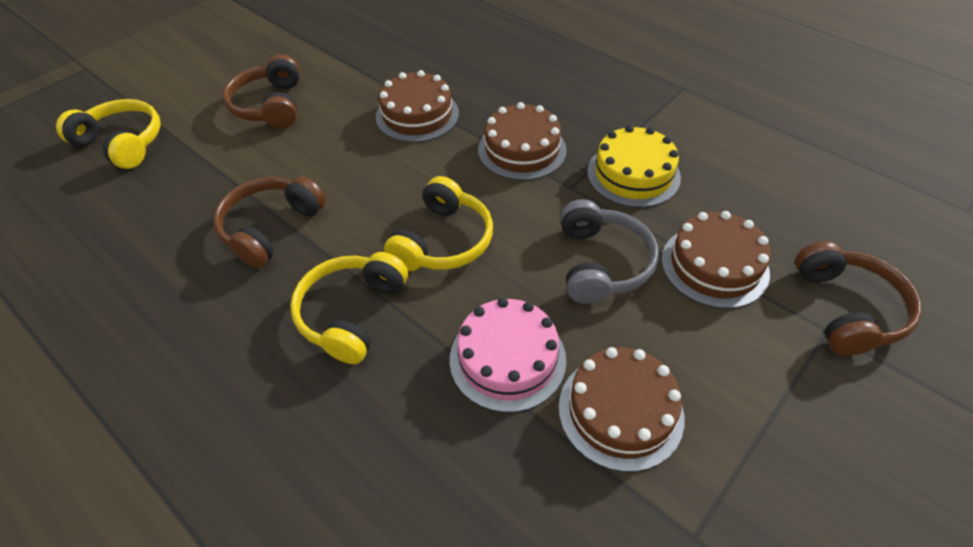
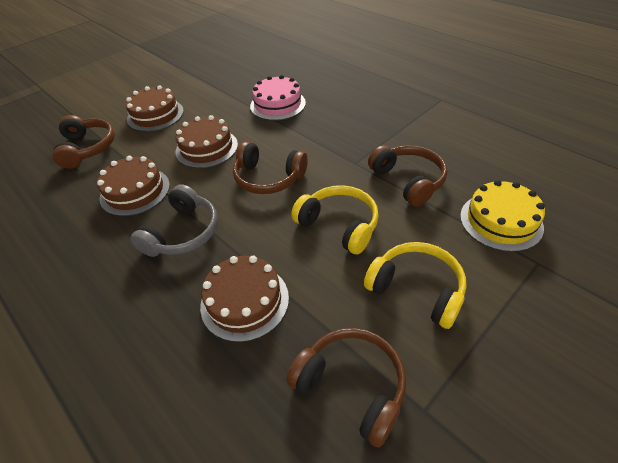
brown headphones: 3 -> 4
yellow headphones: 3 -> 2

